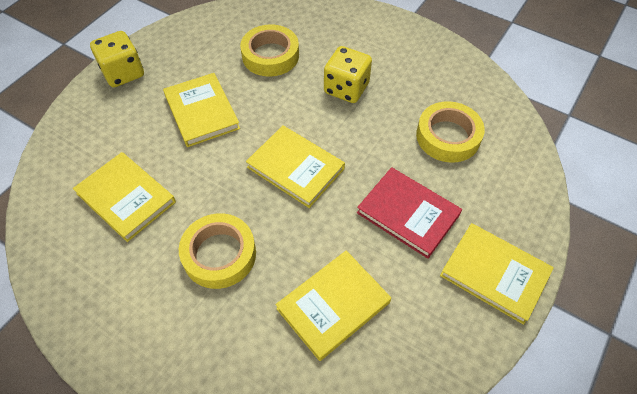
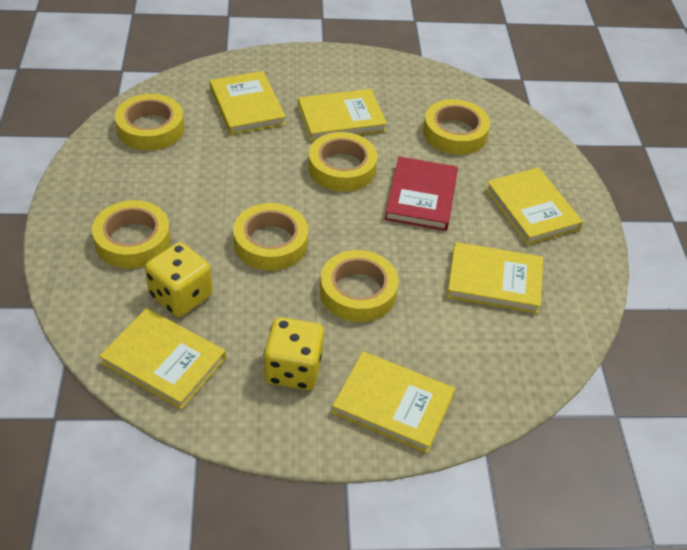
yellow book: 5 -> 6
yellow tape: 3 -> 6

